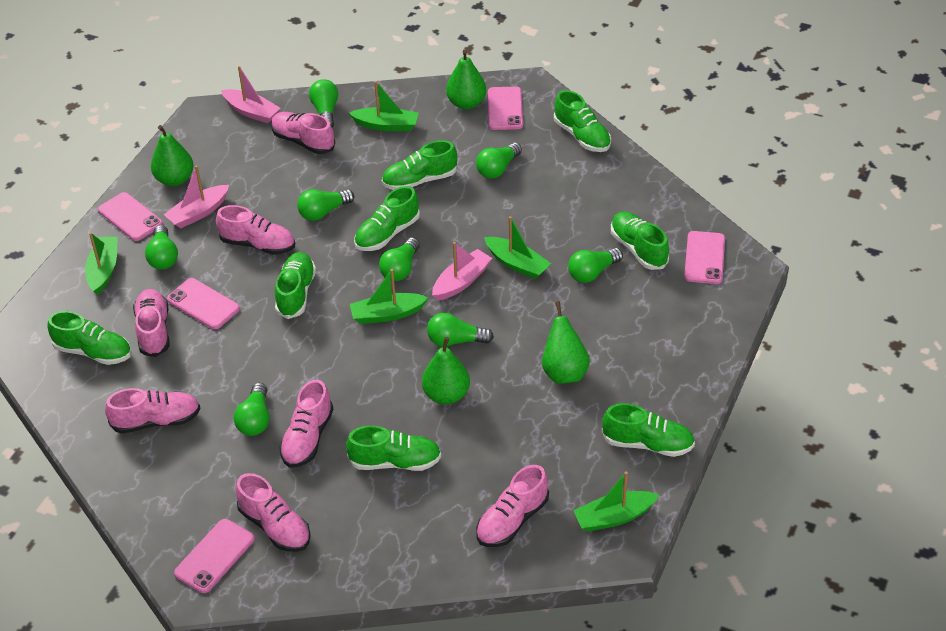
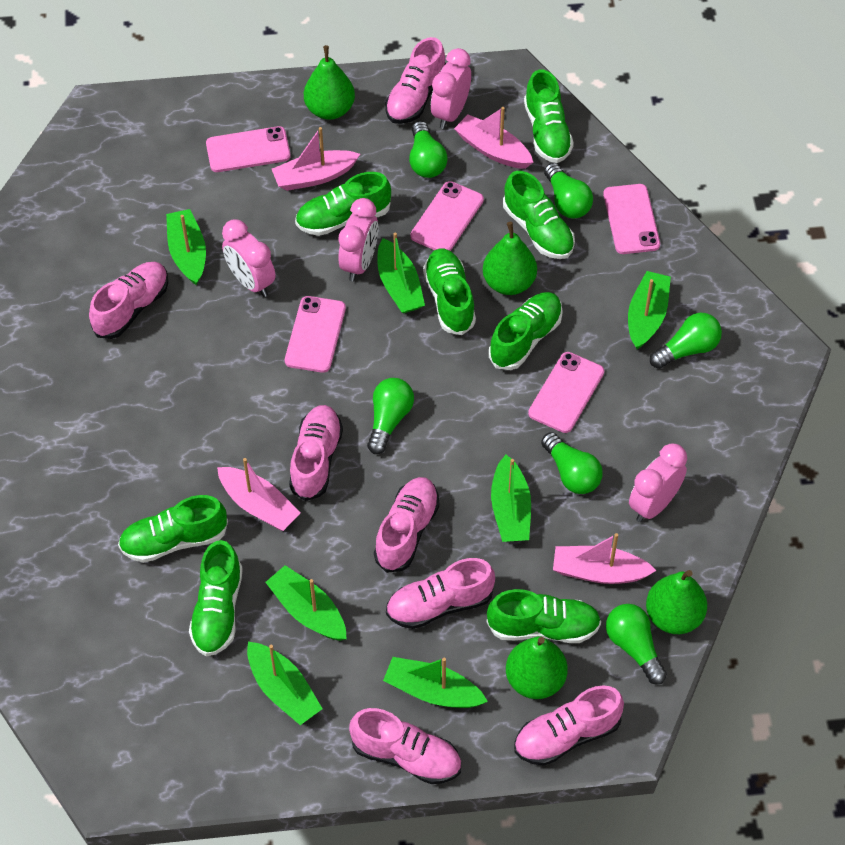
green boat: 5 -> 7
green light bulb: 8 -> 6
pink boat: 3 -> 4
pink clock: 0 -> 4

